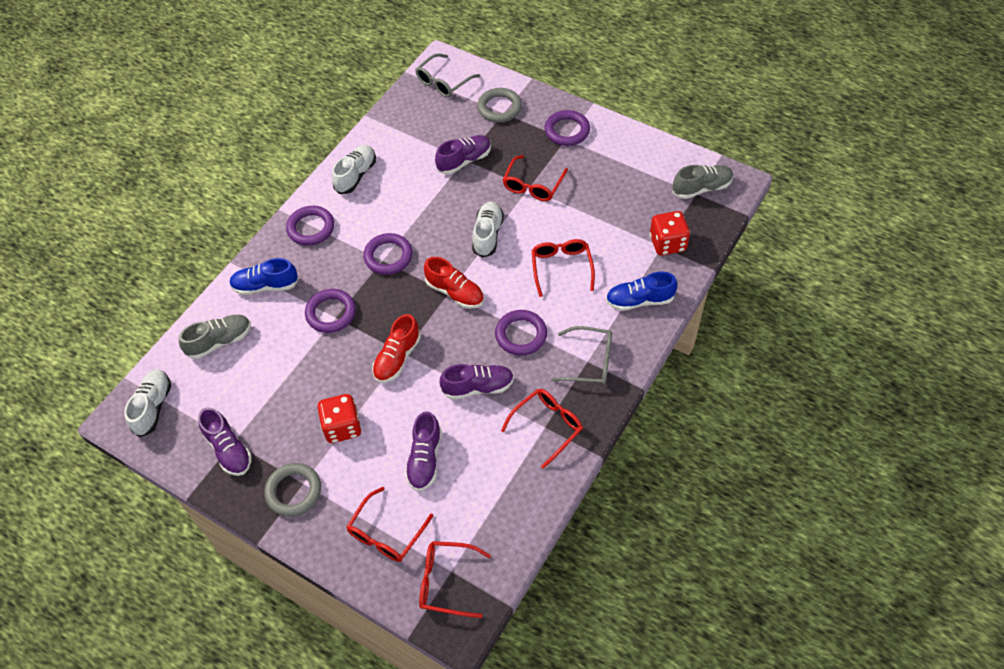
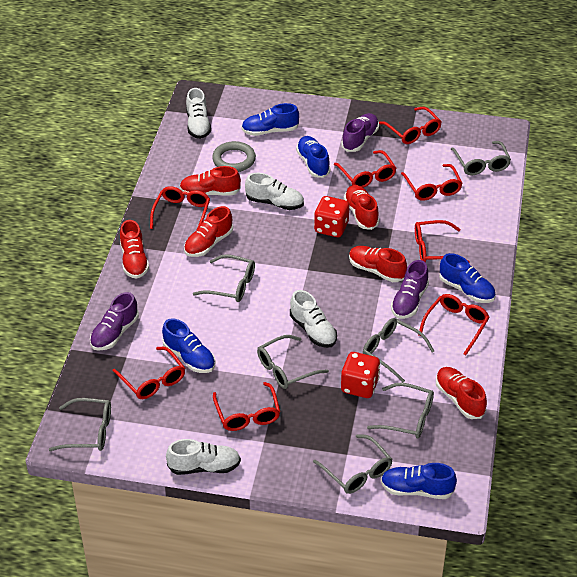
blue shoe: 2 -> 5
grey glasses: 2 -> 7
grey ring: 2 -> 1
grey shoe: 2 -> 0
purple ring: 5 -> 0
purple shoe: 4 -> 3
red glasses: 5 -> 8
red shoe: 2 -> 6
white shoe: 3 -> 4

